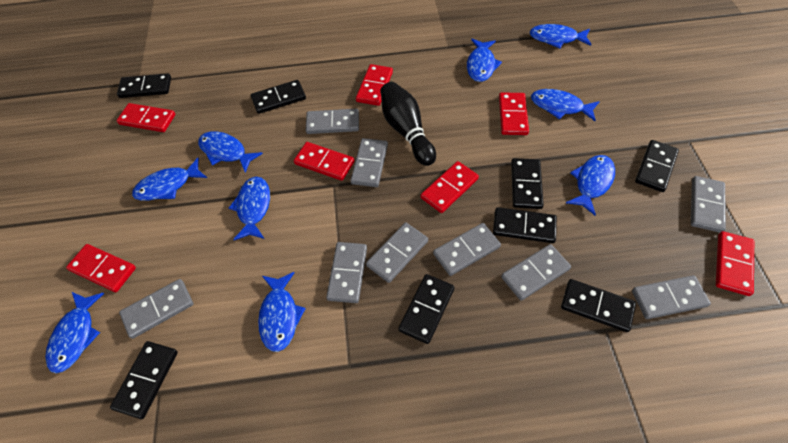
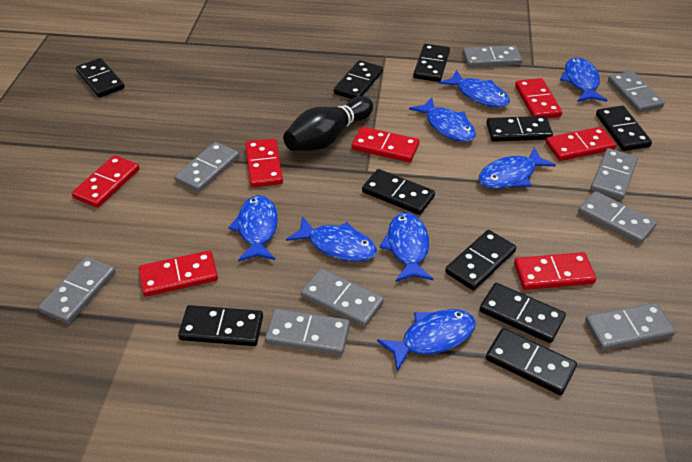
black domino: 8 -> 10
blue fish: 9 -> 8

